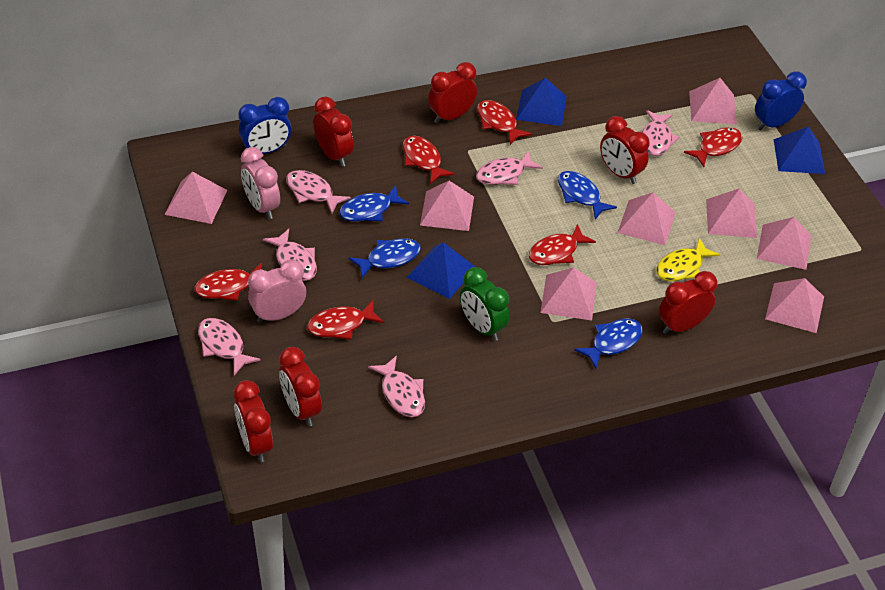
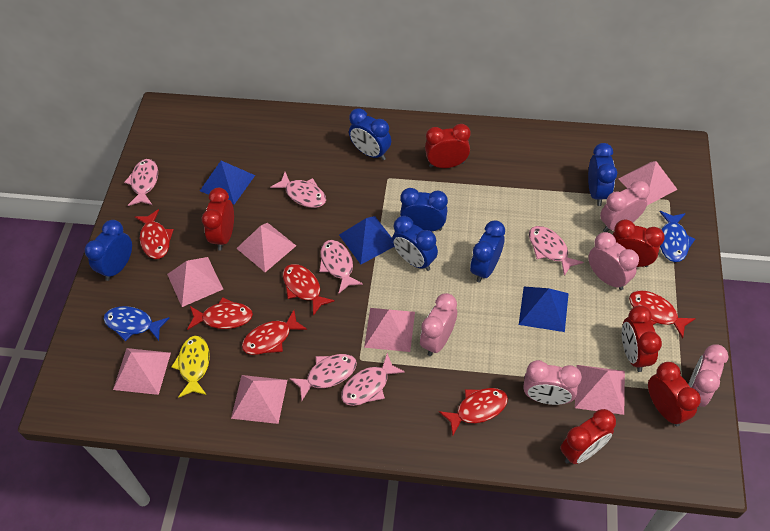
blue clock: 2 -> 6
blue fish: 4 -> 2
green clock: 1 -> 0
pink clock: 2 -> 5
pink pyramid: 8 -> 7

